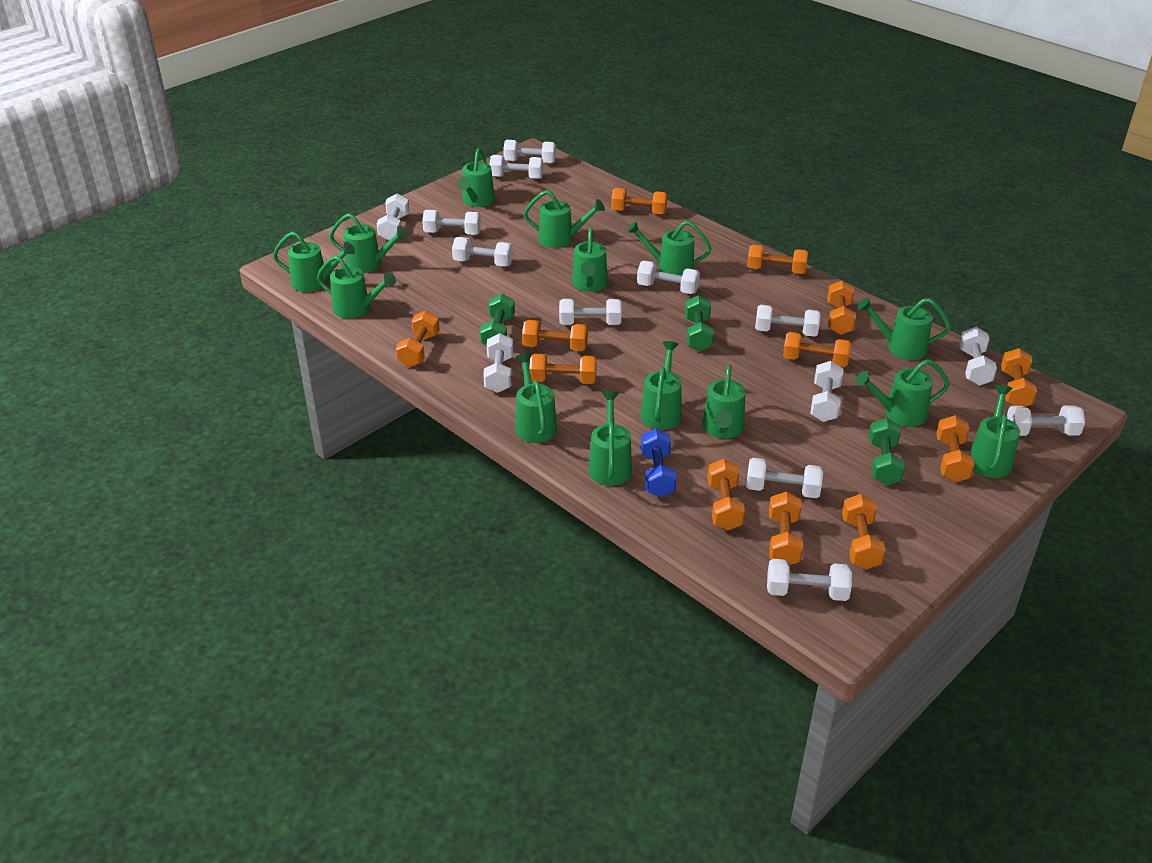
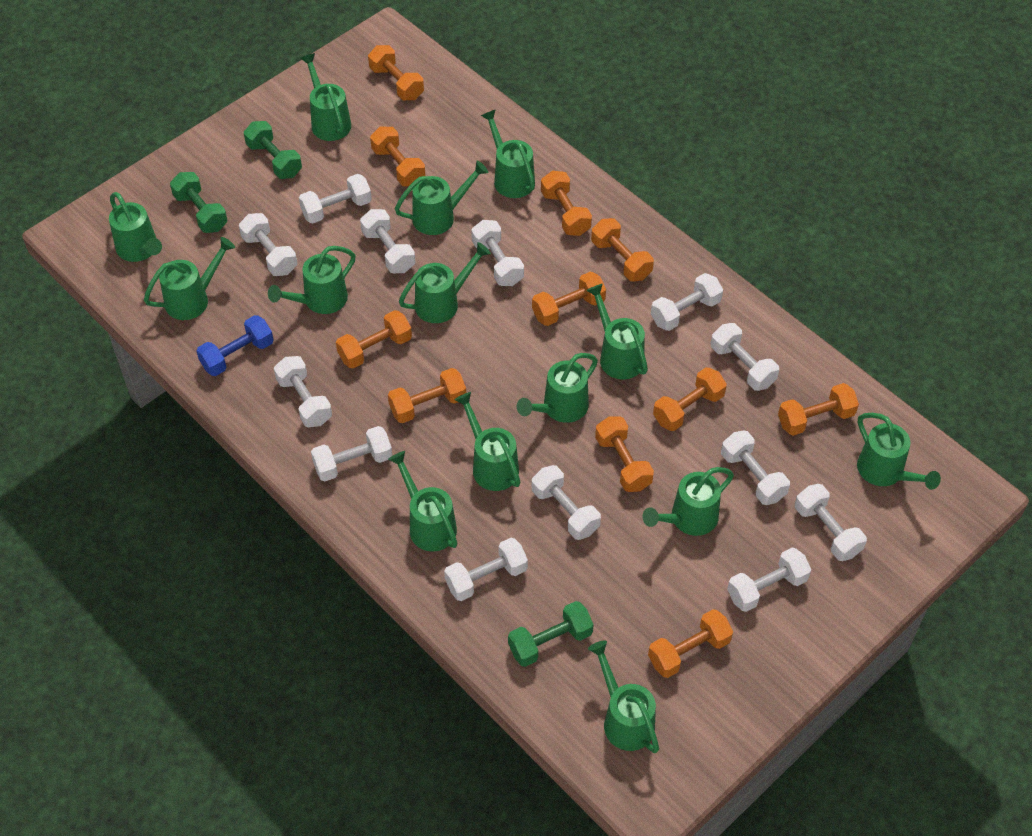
orange dumbbell: 12 -> 11
white dumbbell: 14 -> 13

